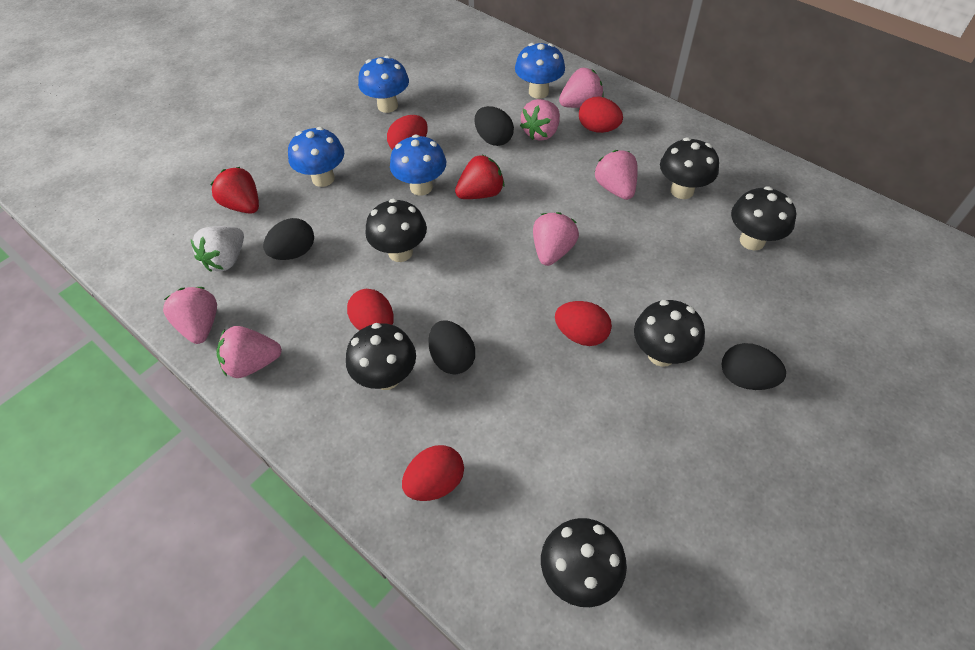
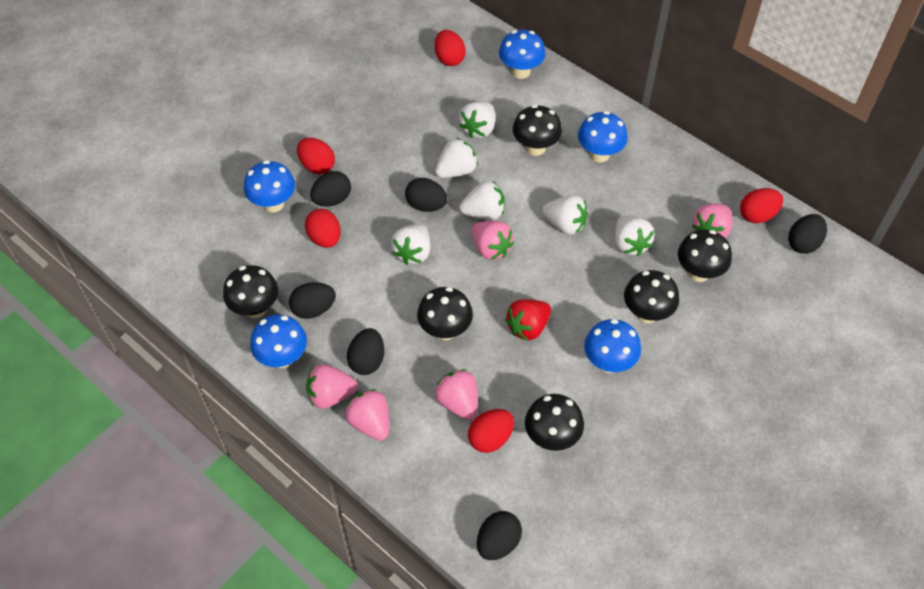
black egg: 4 -> 6
blue mushroom: 4 -> 5
pink strawberry: 6 -> 5
red strawberry: 2 -> 1
white strawberry: 1 -> 6

